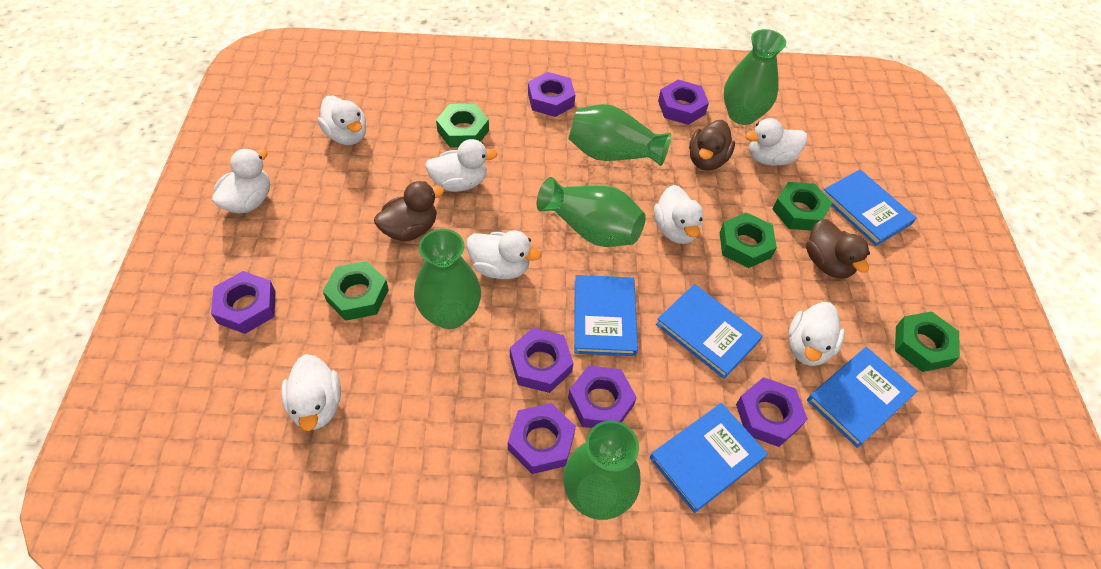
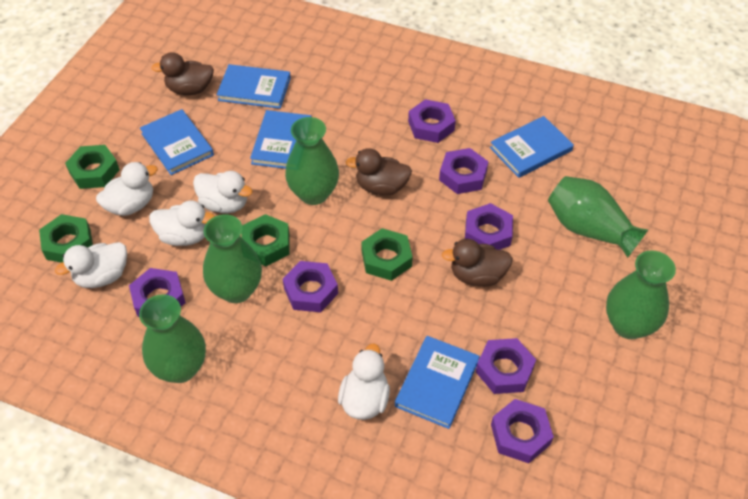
green nut: 5 -> 4
white duck: 8 -> 5

